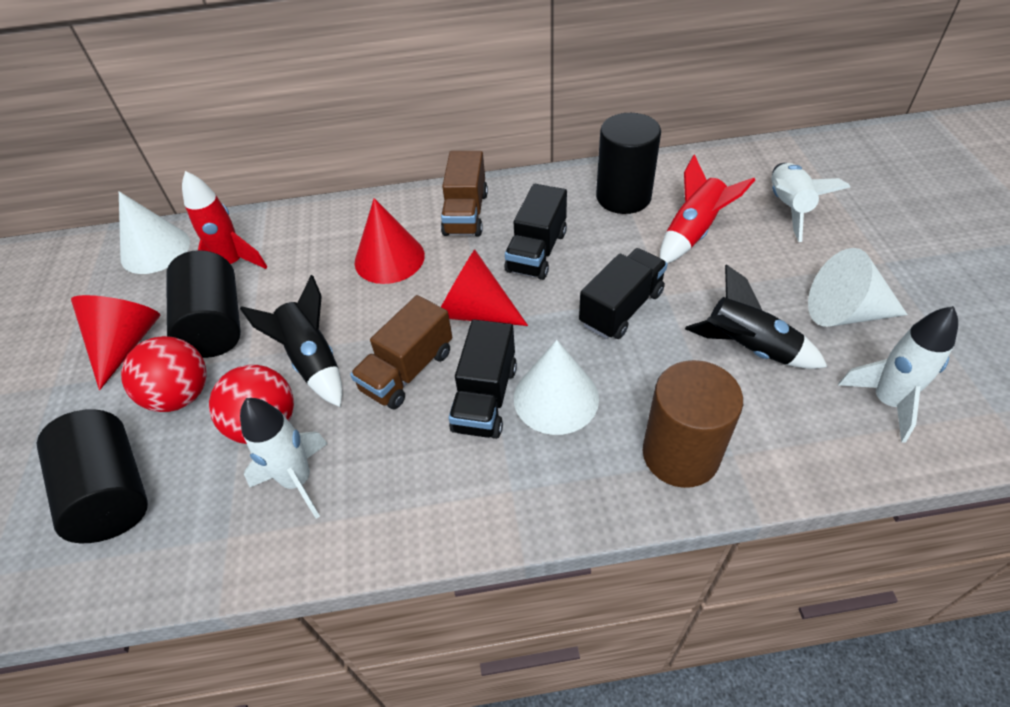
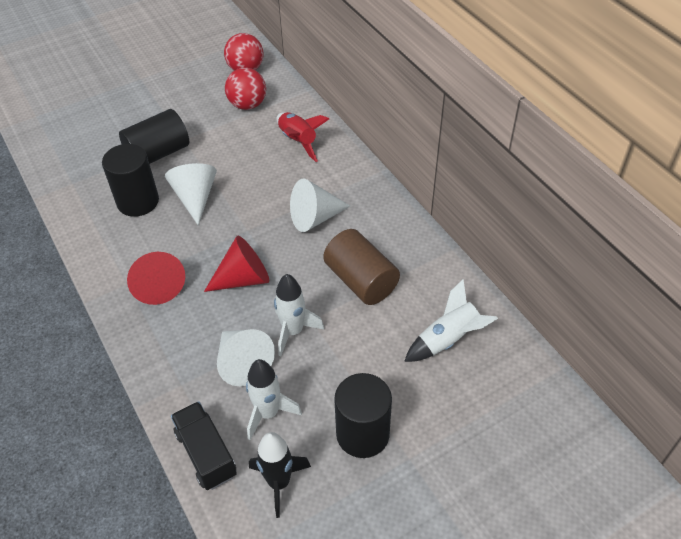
black rocket: 2 -> 1
black truck: 3 -> 1
brown truck: 2 -> 0
red cone: 3 -> 2
red rocket: 2 -> 1

